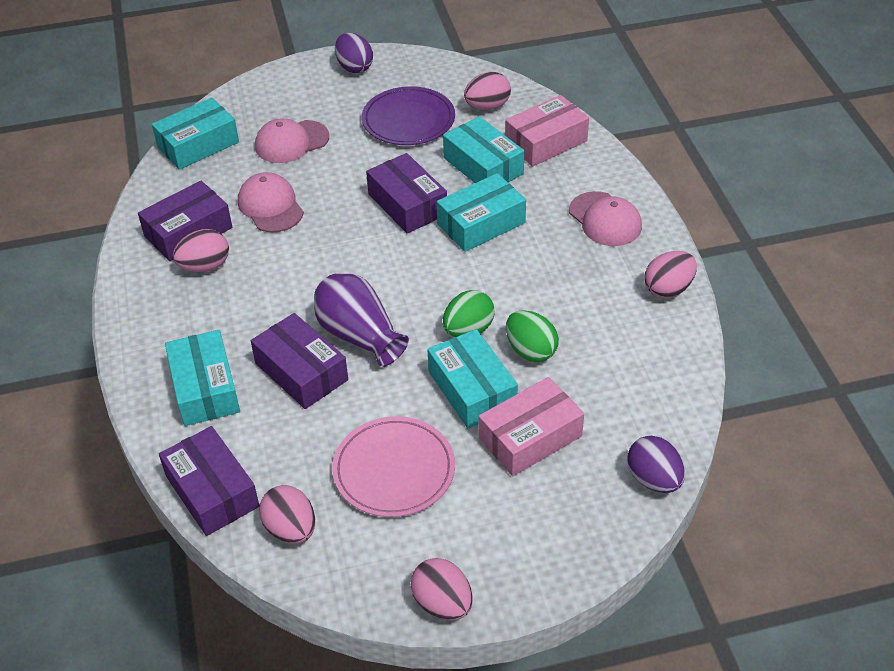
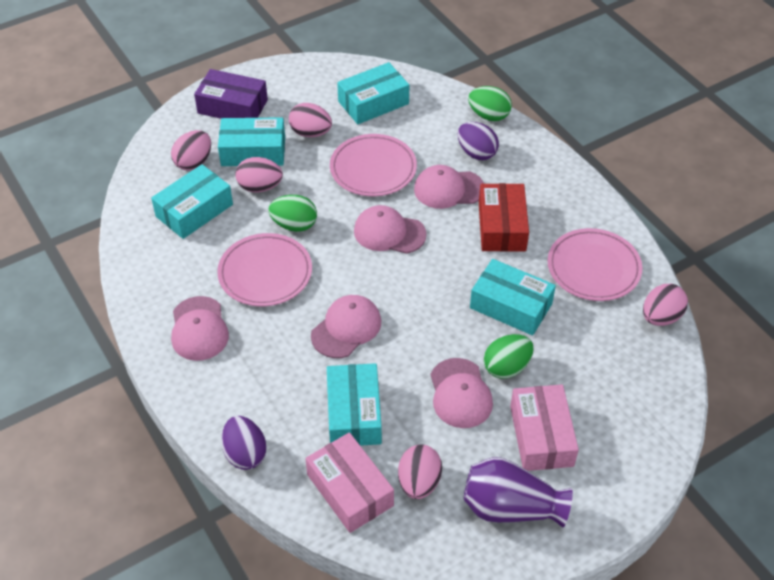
green egg: 2 -> 3
pink cap: 3 -> 5
pink plate: 1 -> 3
purple box: 4 -> 1
purple plate: 1 -> 0
red box: 0 -> 1

